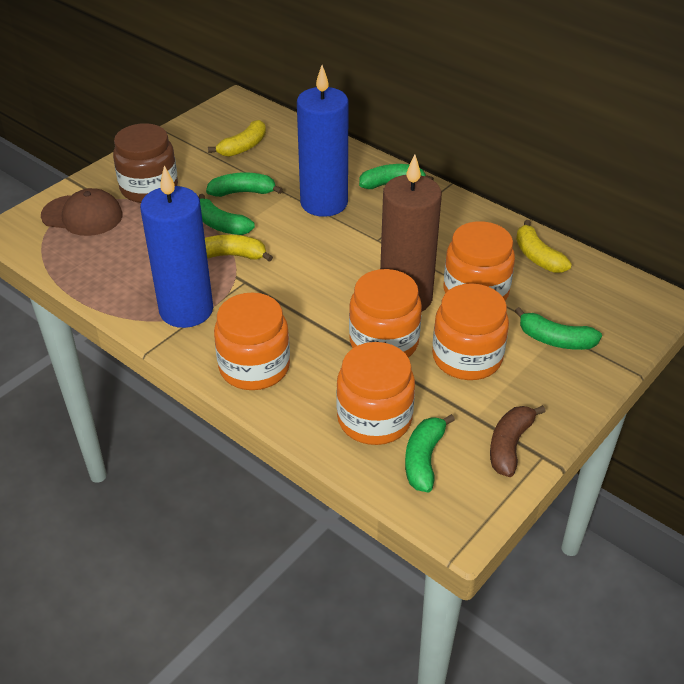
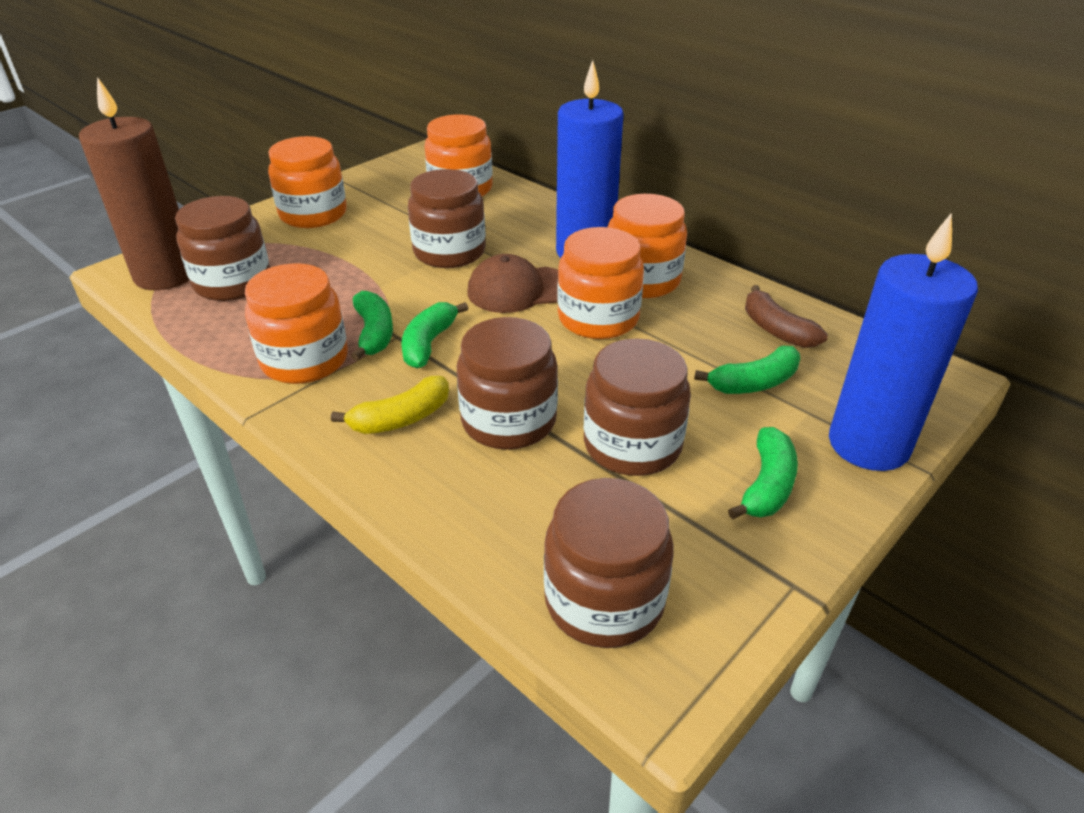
brown jar: 1 -> 5
green banana: 5 -> 4
yellow banana: 3 -> 1

